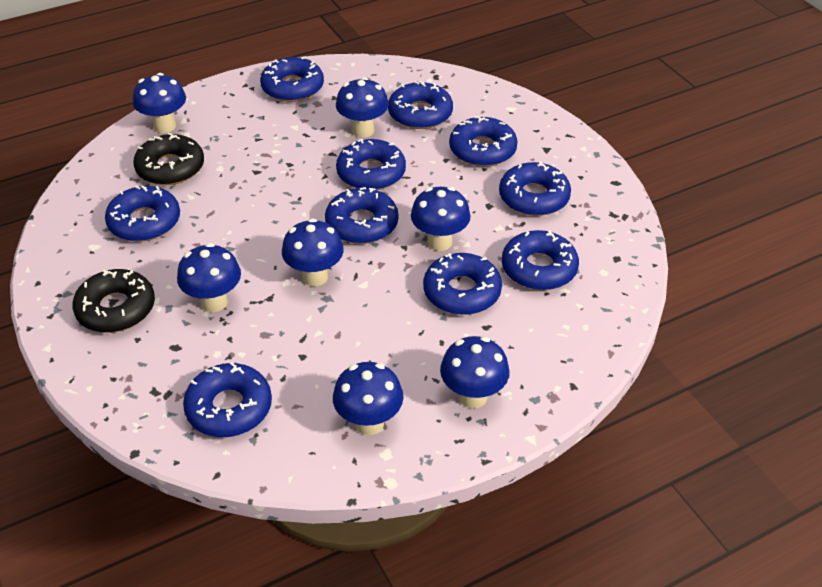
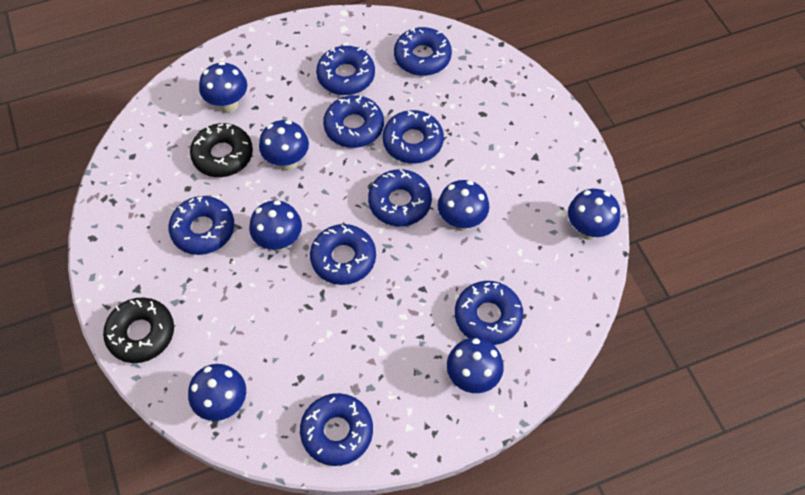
blue donut: 10 -> 9

